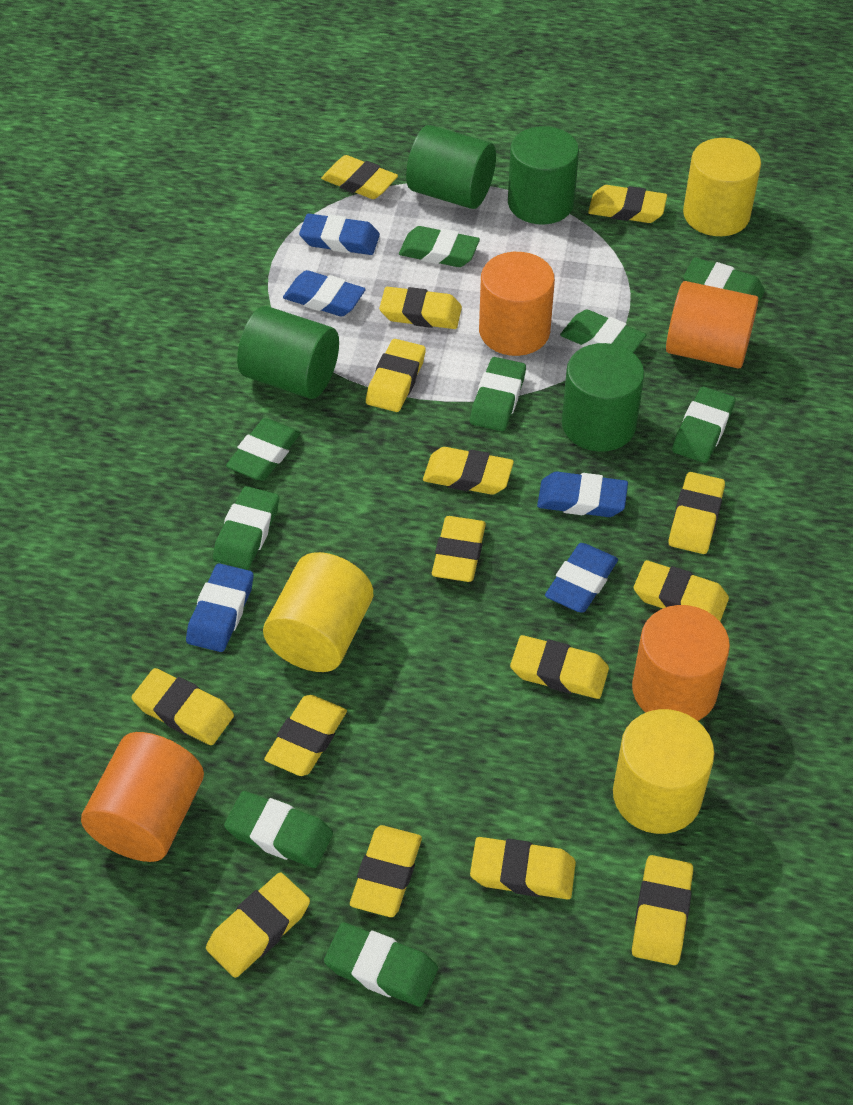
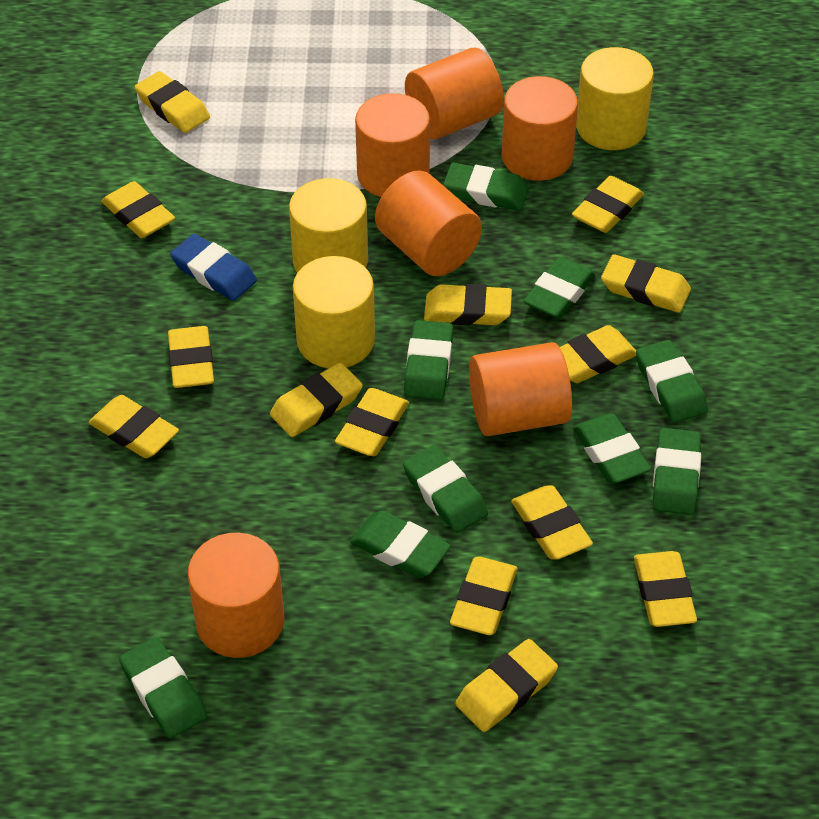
blue eraser: 5 -> 1
green cylinder: 4 -> 0
orange cylinder: 4 -> 6
yellow eraser: 15 -> 14

